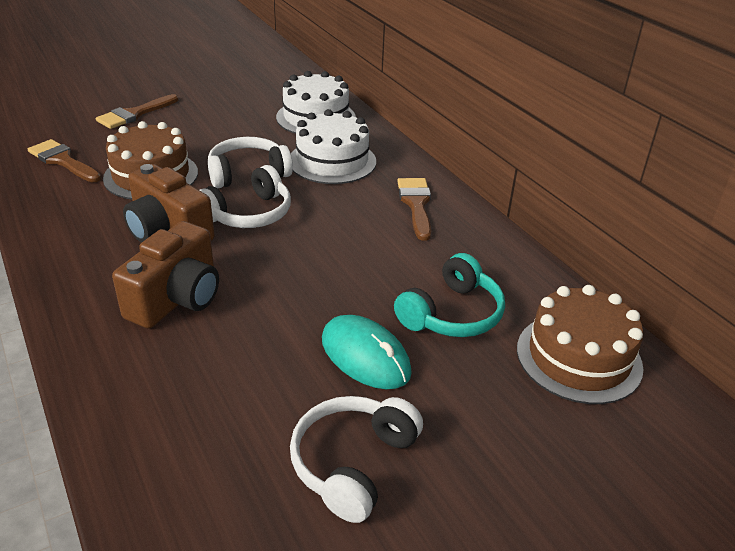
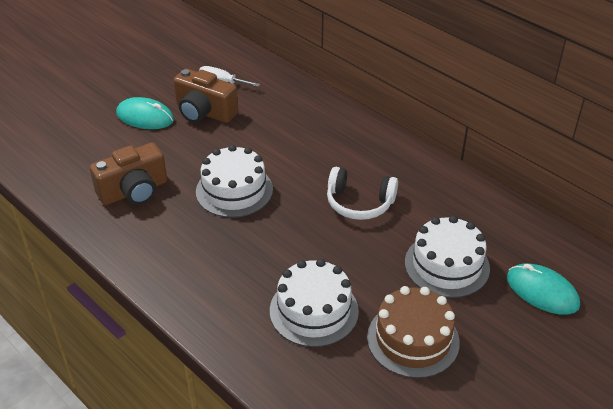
brown brush: 3 -> 0
brown cake: 2 -> 1
turquoise headphones: 1 -> 0
turquoise mouse: 1 -> 2
white cake: 2 -> 3
white headphones: 3 -> 1
white screwdriver: 0 -> 1

